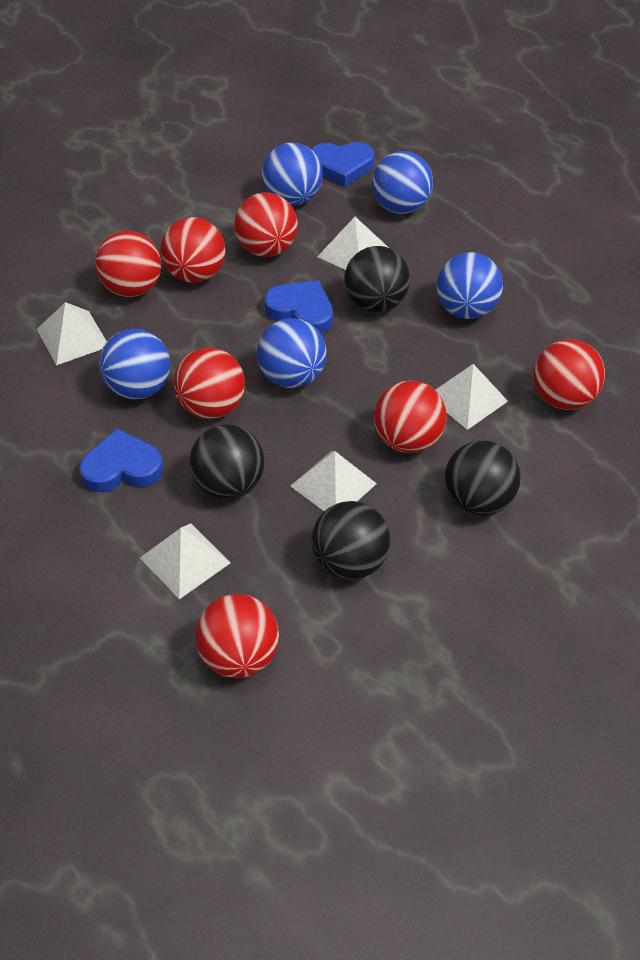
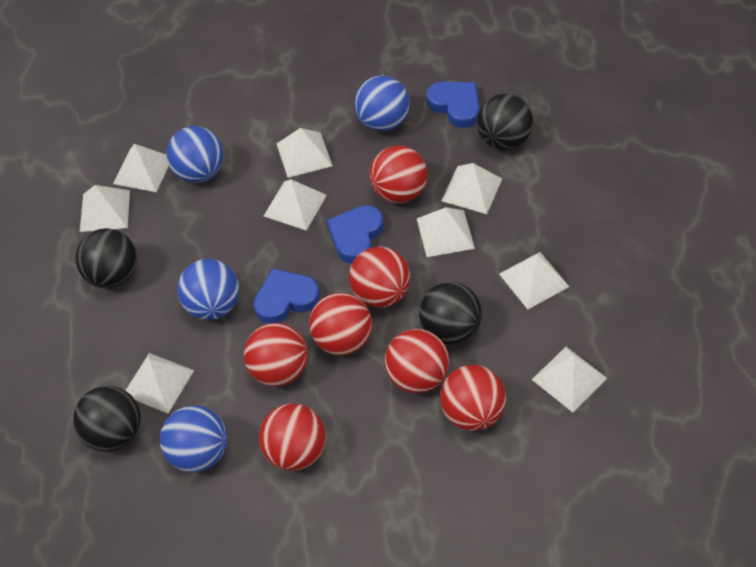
blue ball: 5 -> 4
white pyramid: 5 -> 9

